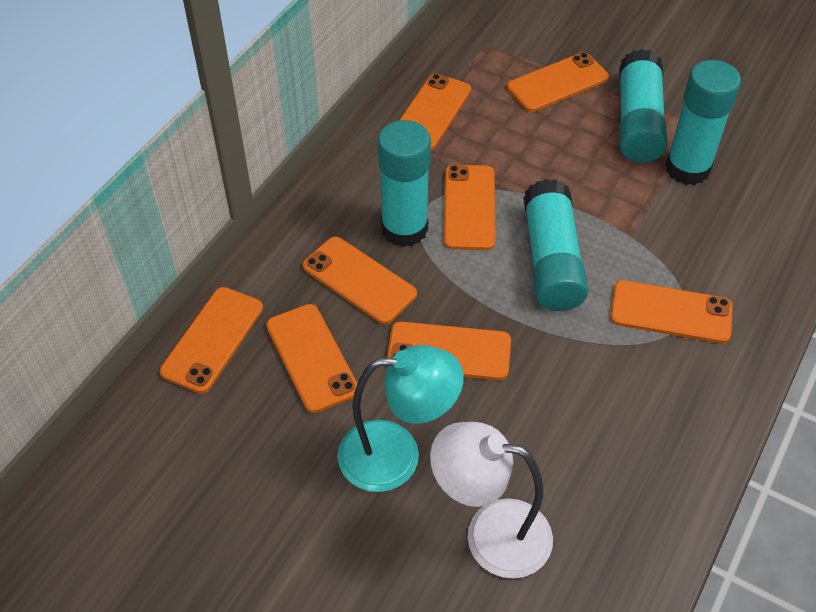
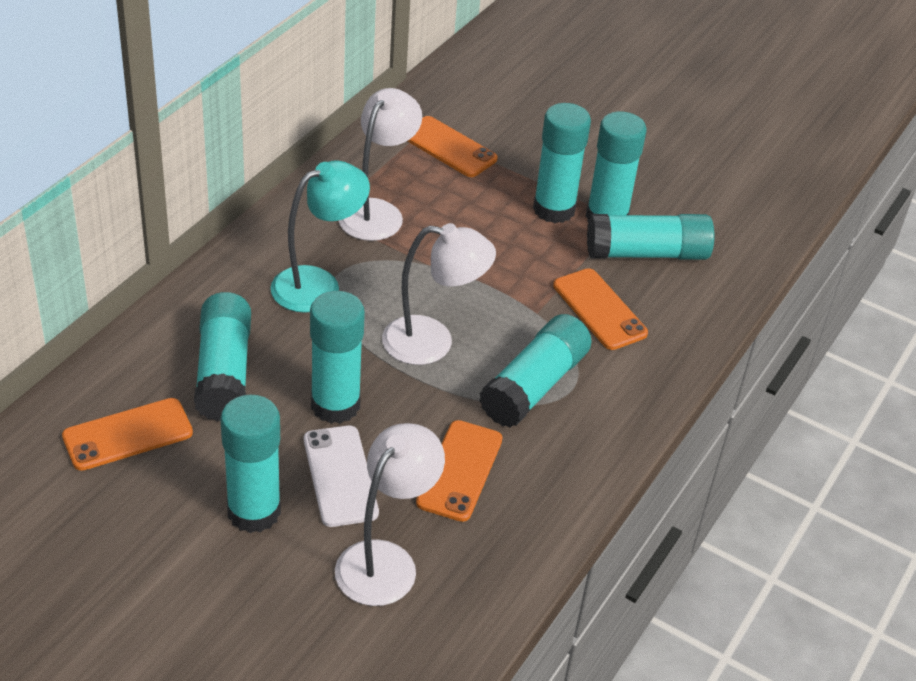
orange phone: 8 -> 4
turquoise glue stick: 4 -> 7
white lamp: 1 -> 3
white phone: 0 -> 1

